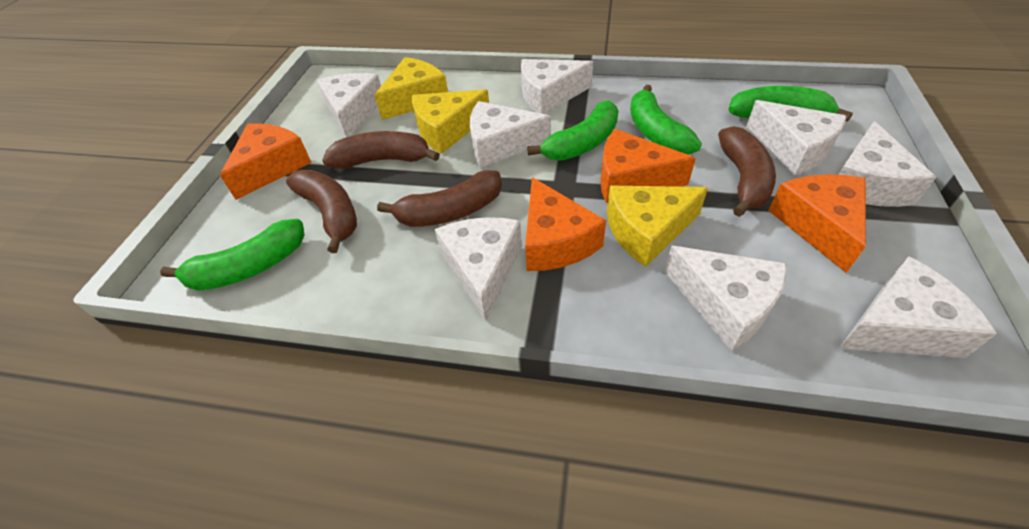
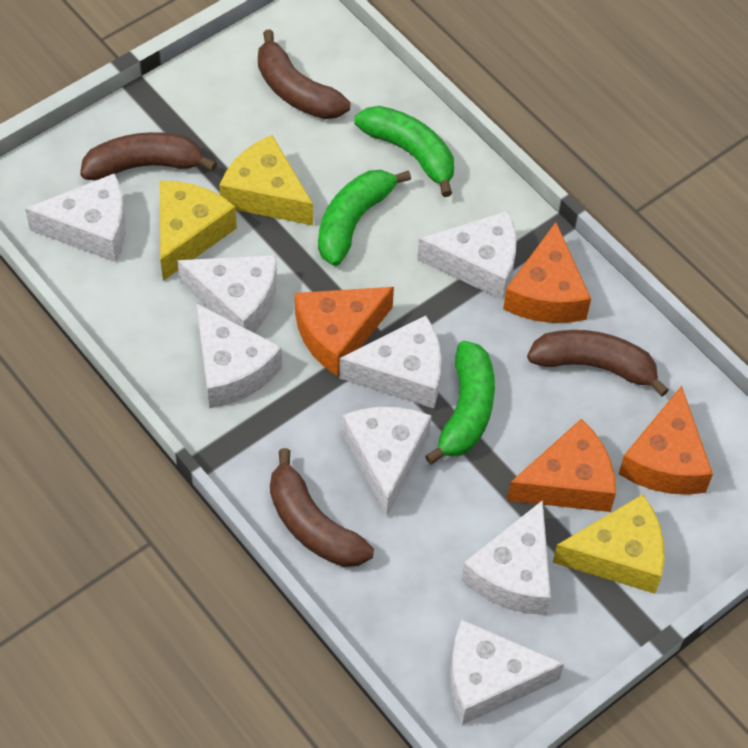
green banana: 4 -> 3

